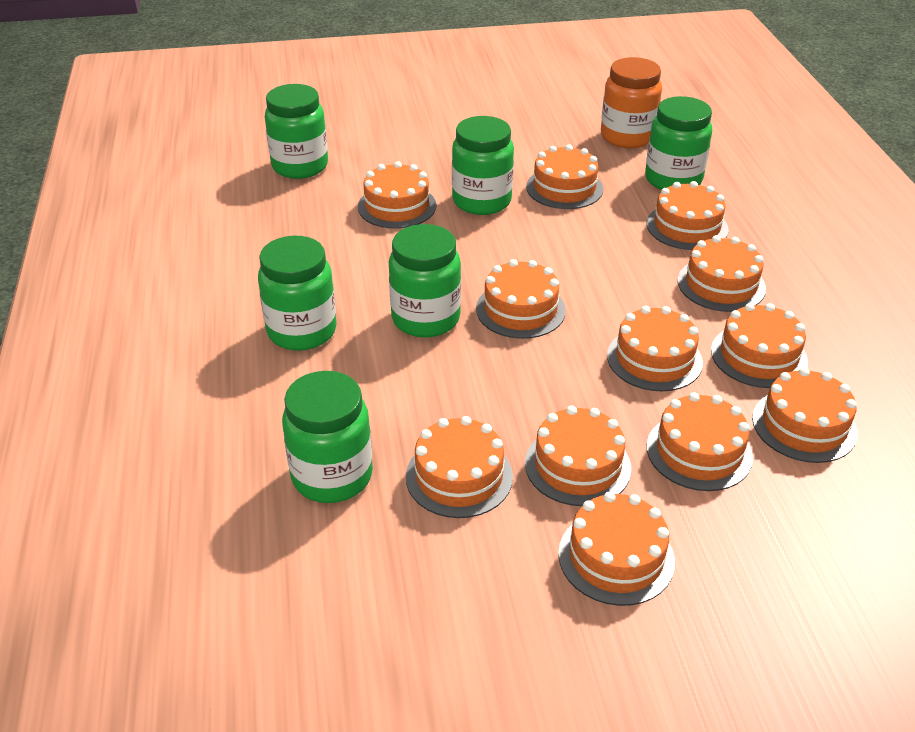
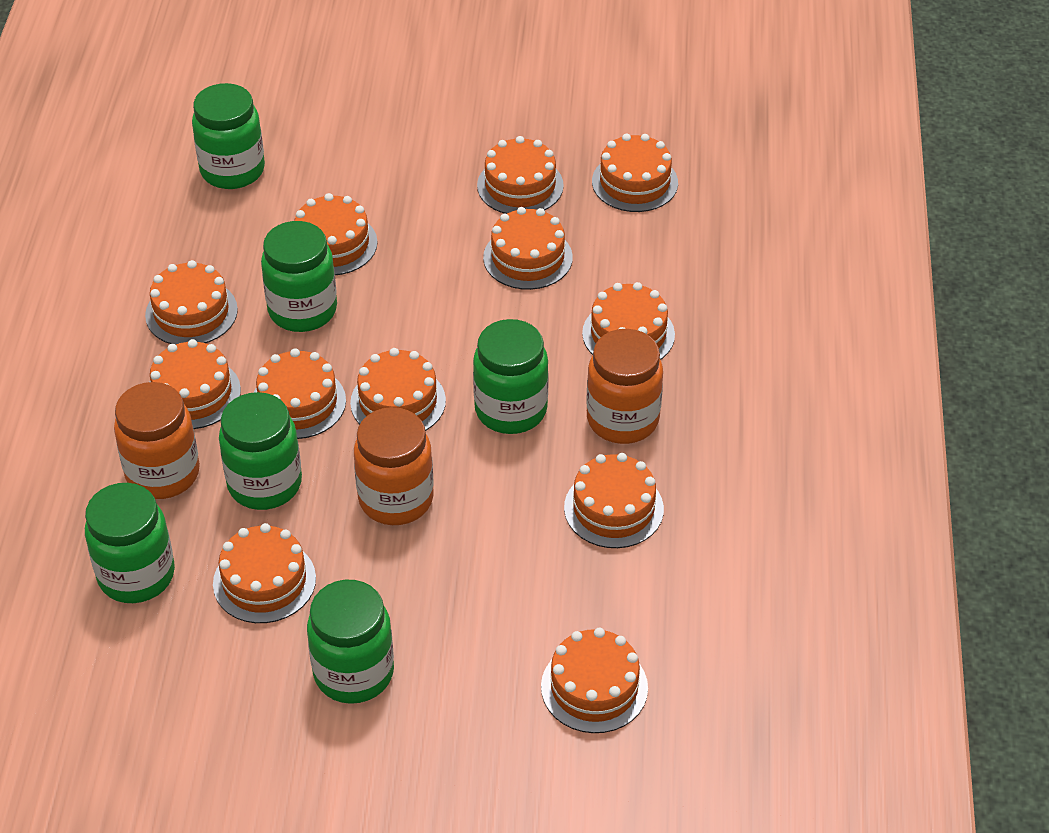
orange jar: 1 -> 3

